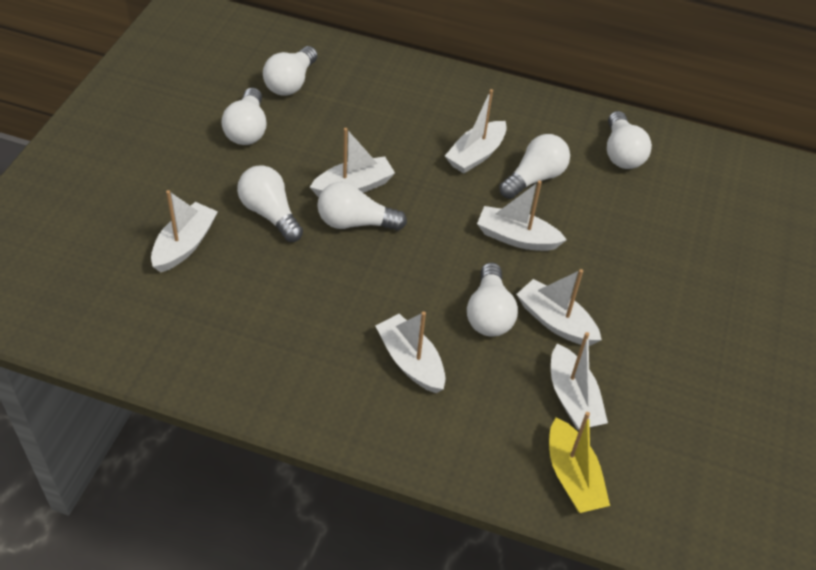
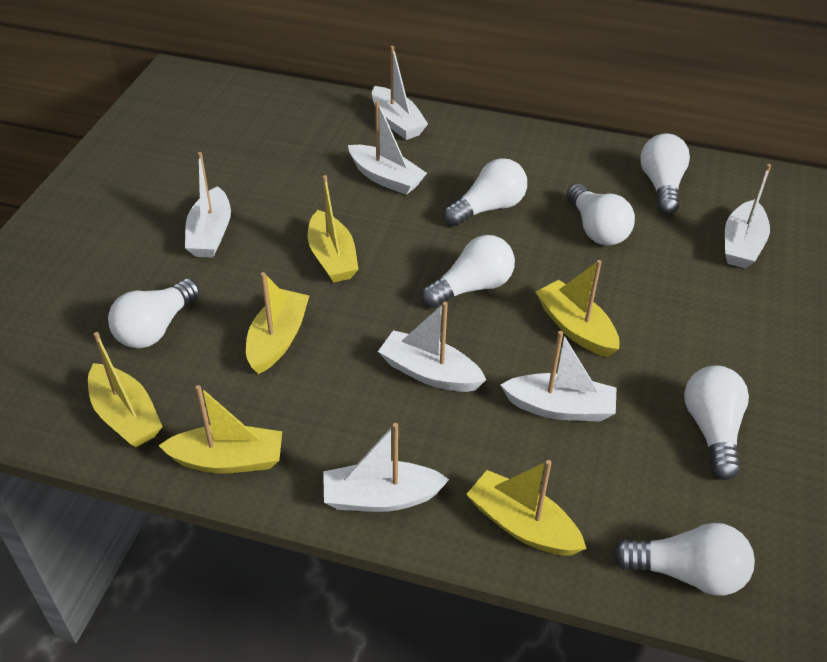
yellow boat: 1 -> 6

